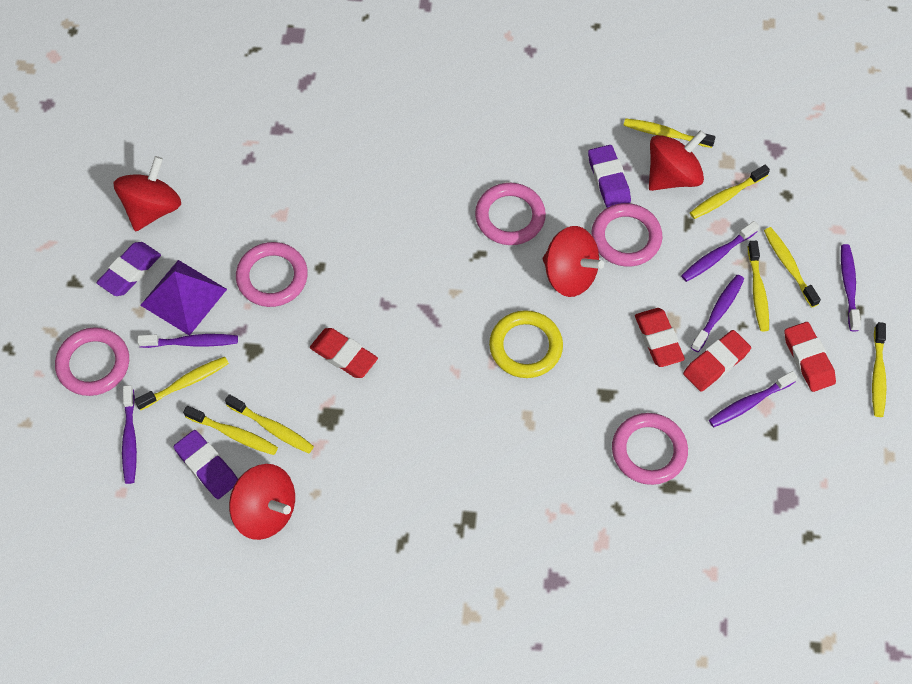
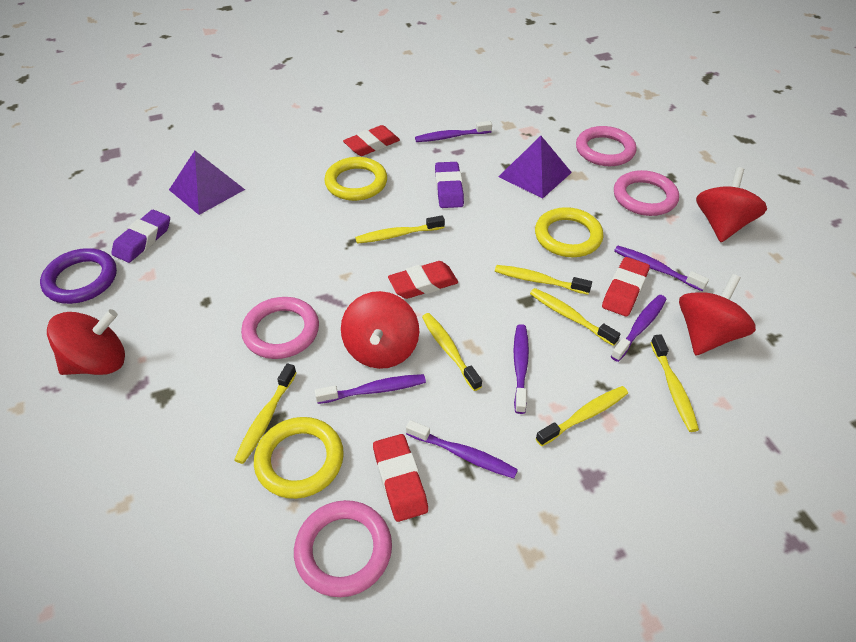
pink ring: 5 -> 4
purple eraser: 3 -> 2
purple pyramid: 1 -> 2
purple ring: 0 -> 1
yellow ring: 1 -> 3
yellow toothbrush: 8 -> 7

